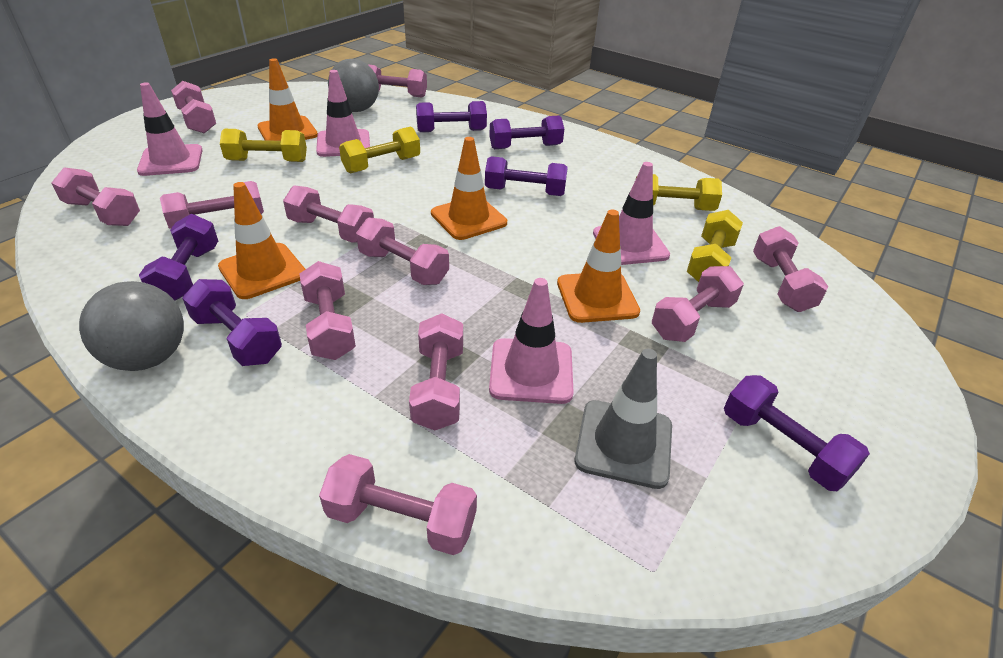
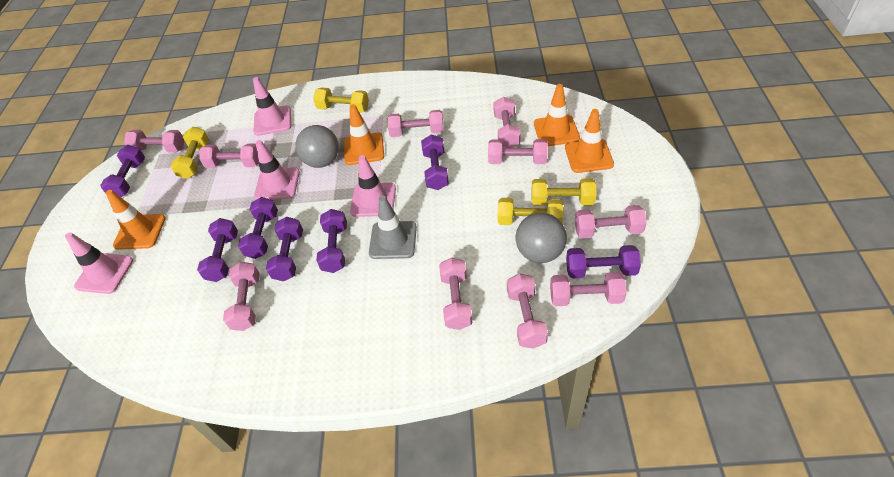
pink dumbbell: 11 -> 10
purple dumbbell: 6 -> 7

